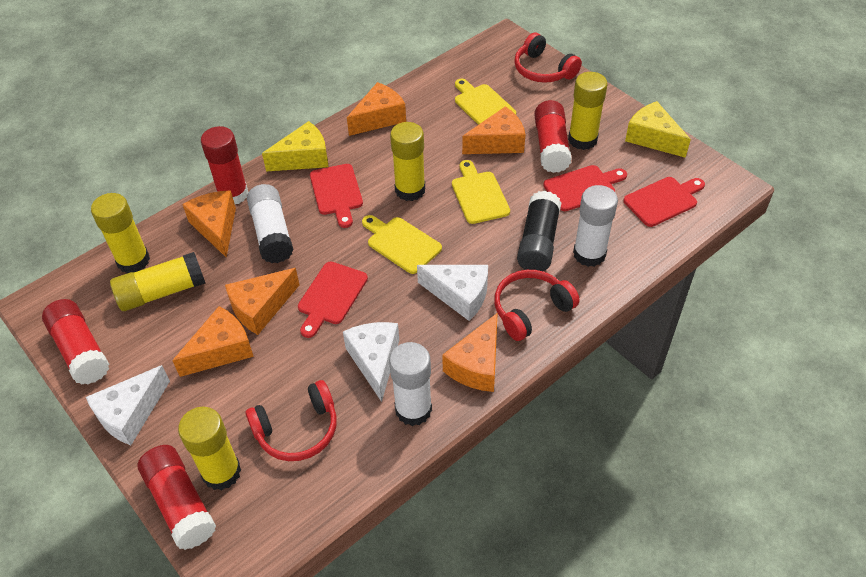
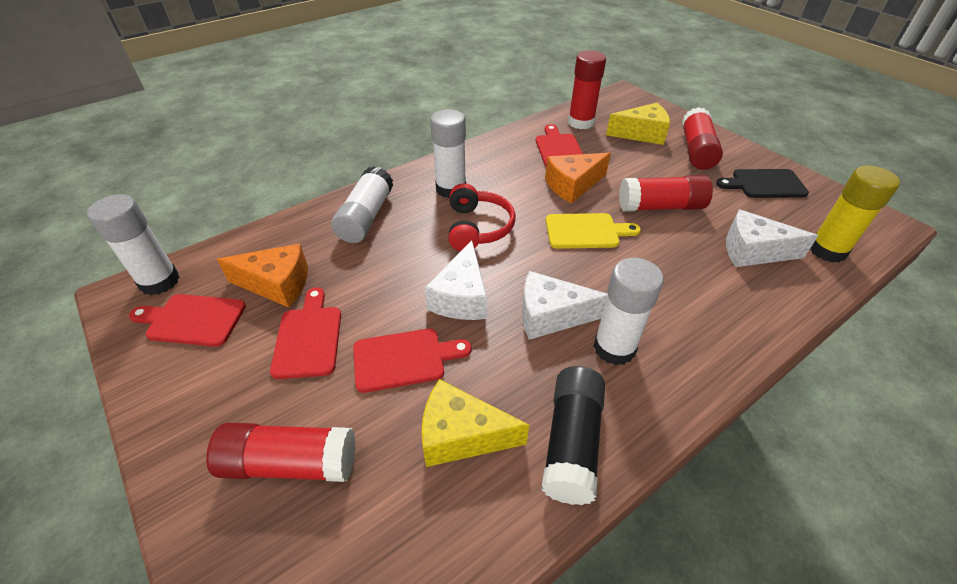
black cutting board: 0 -> 1
orange cheese: 6 -> 2
red headphones: 3 -> 1
white glue stick: 3 -> 4
yellow cutting board: 3 -> 1
yellow glue stick: 5 -> 1

